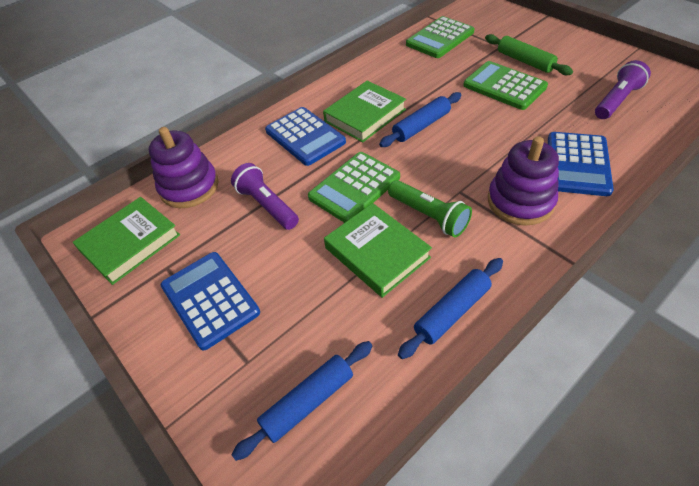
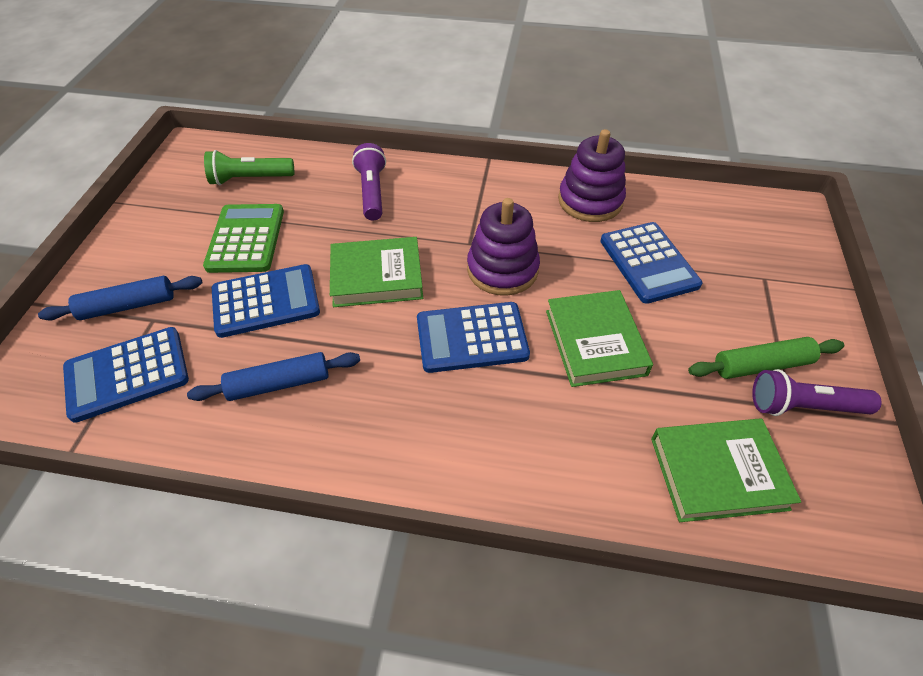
blue calculator: 3 -> 4
blue rolling pin: 3 -> 2
green calculator: 3 -> 1

